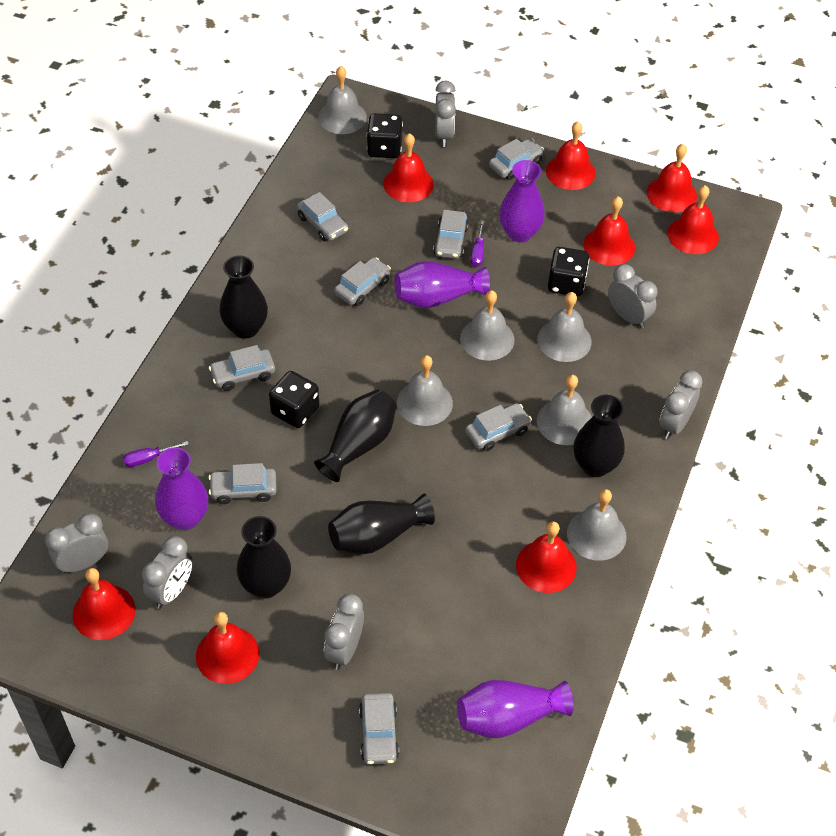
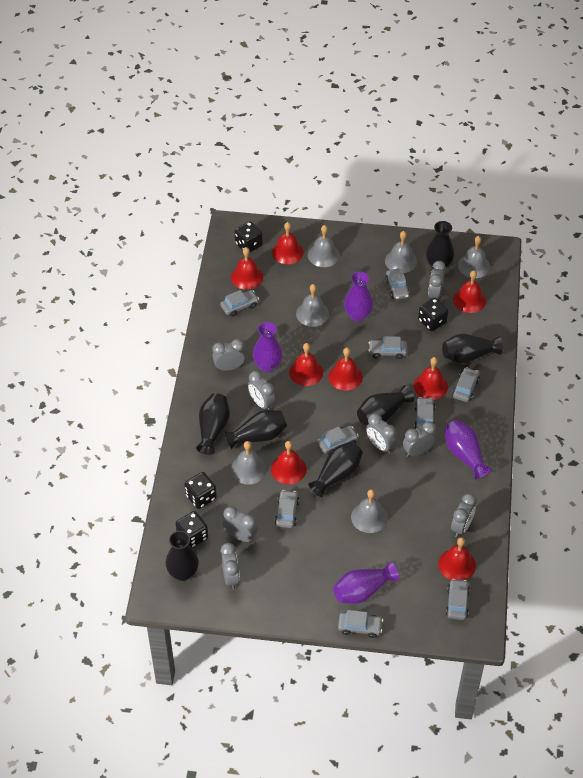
black dice: 3 -> 4
black vase: 5 -> 7
grey car: 8 -> 9
grey clock: 6 -> 8
purple screwdriver: 2 -> 0

